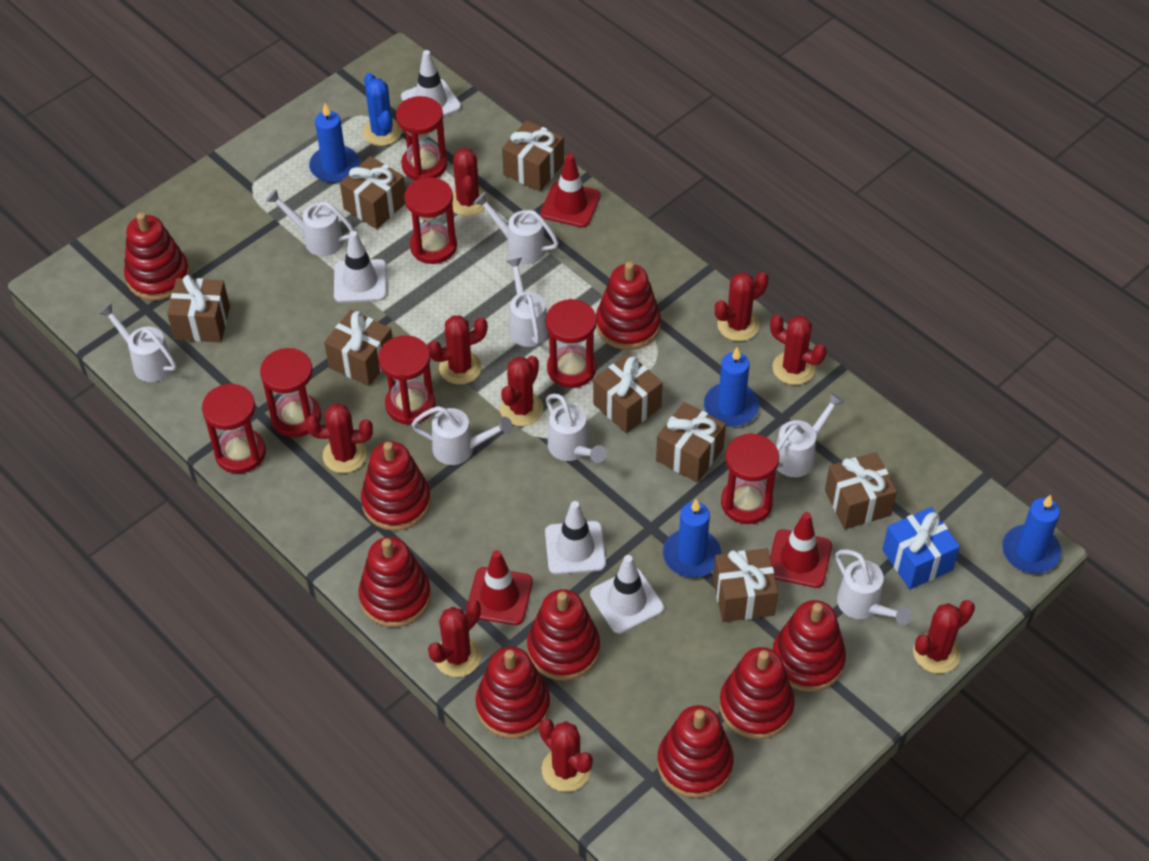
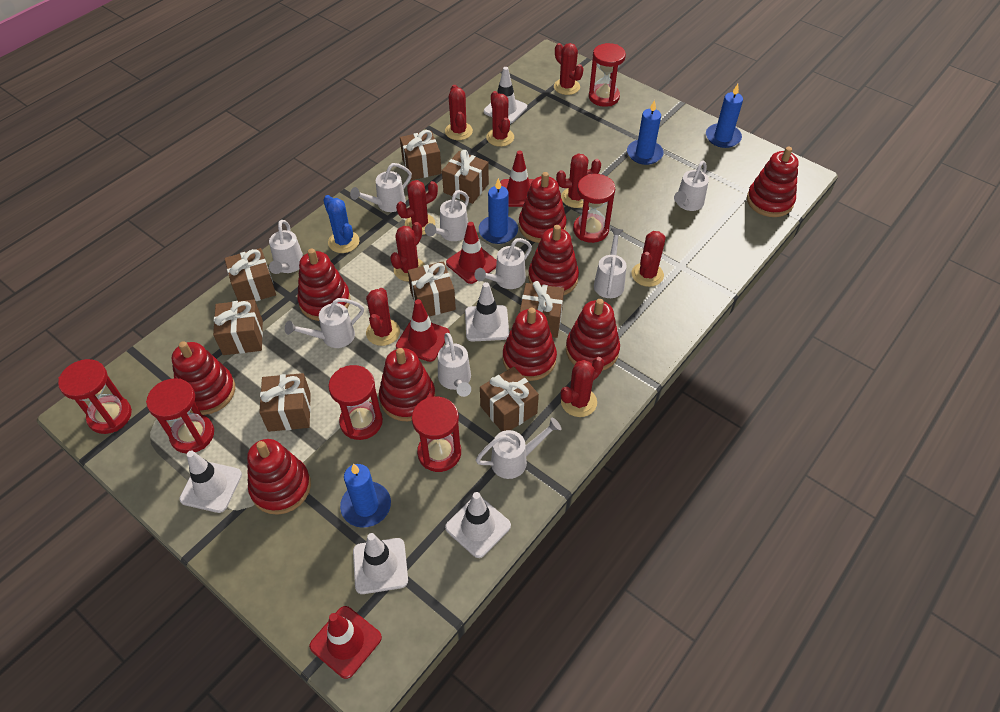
blue gift: 1 -> 0
red hourglass: 7 -> 6
red traffic cone: 3 -> 4
white traffic cone: 4 -> 5
white watering can: 8 -> 9

